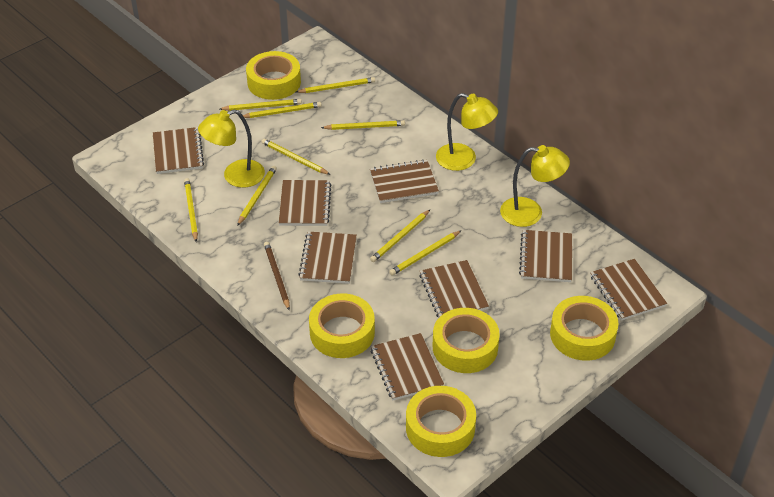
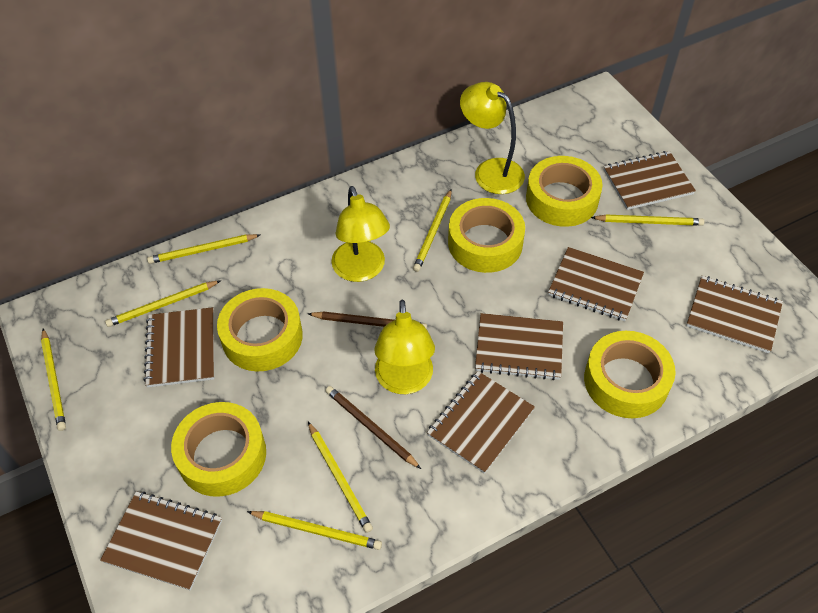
brown notebook: 8 -> 7
brown pencil: 1 -> 2
yellow pencil: 9 -> 7

